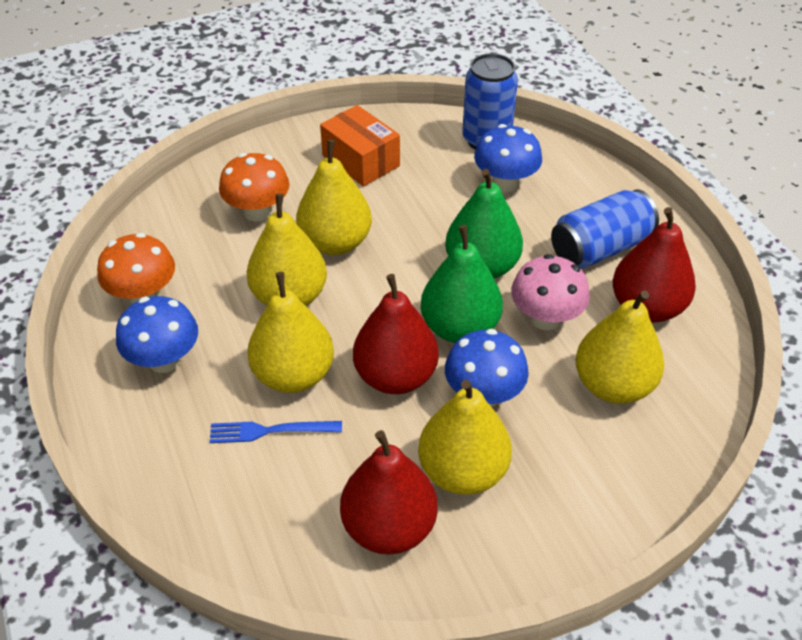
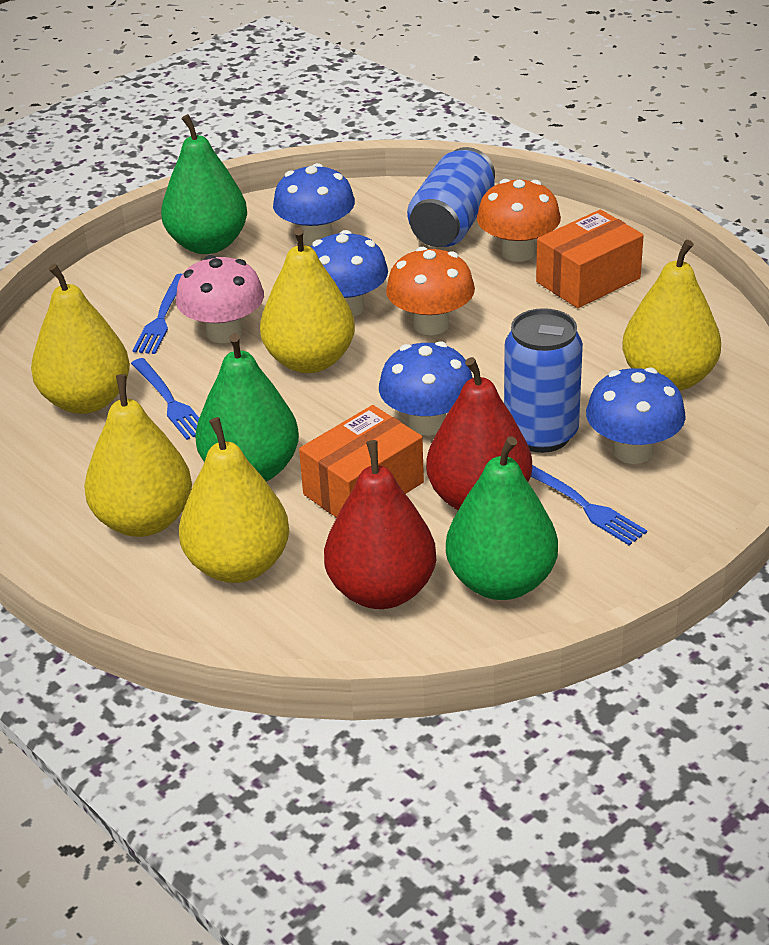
blue fork: 1 -> 3
blue mushroom: 3 -> 4
green pear: 2 -> 3
orange box: 1 -> 2
red pear: 3 -> 2

